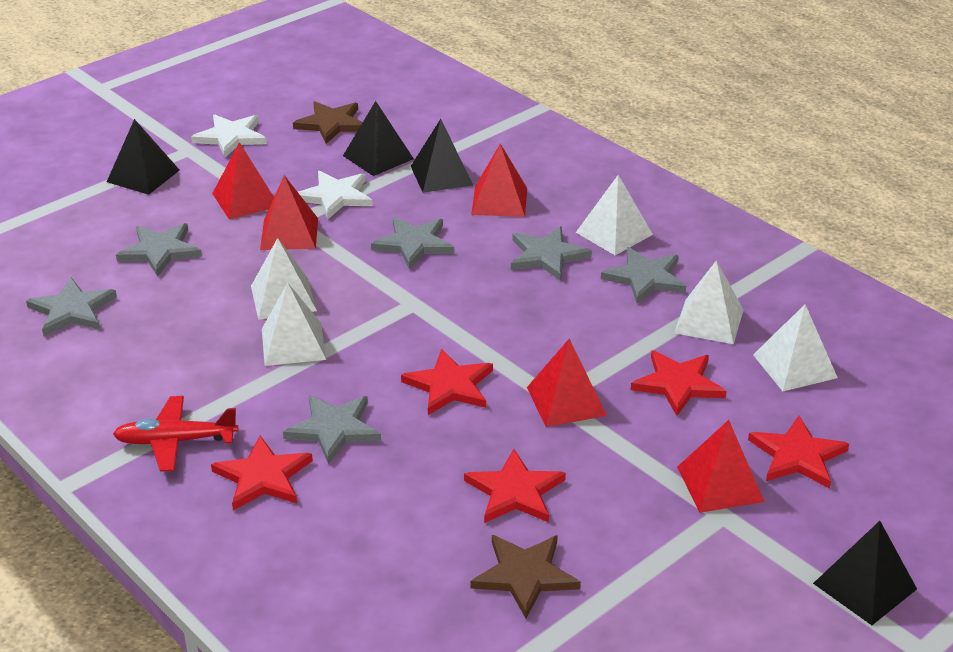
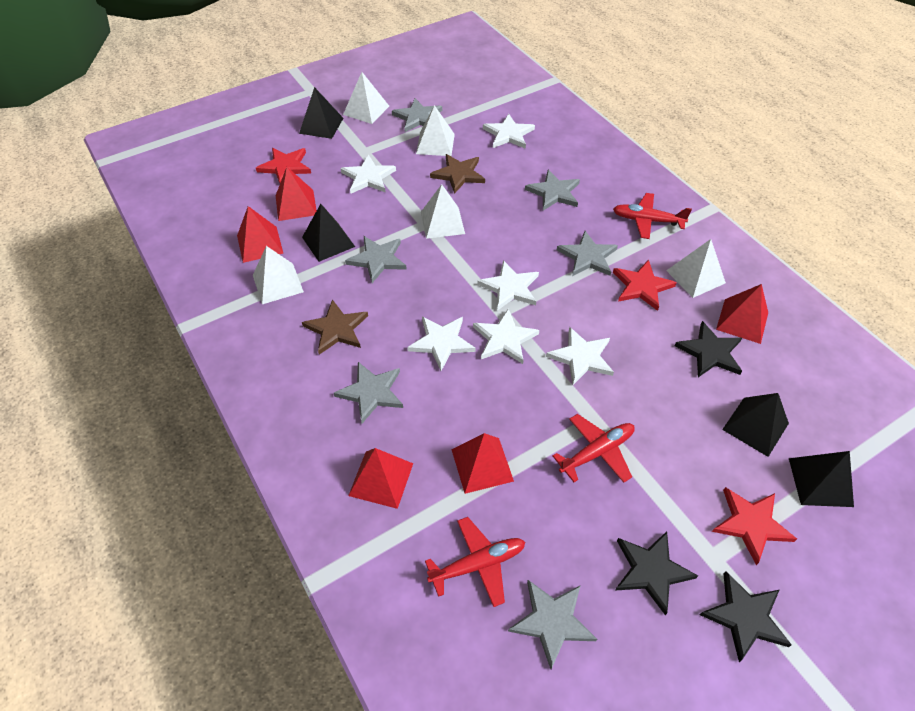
black star: 0 -> 3
red plane: 1 -> 3
red star: 5 -> 3
white star: 2 -> 6

